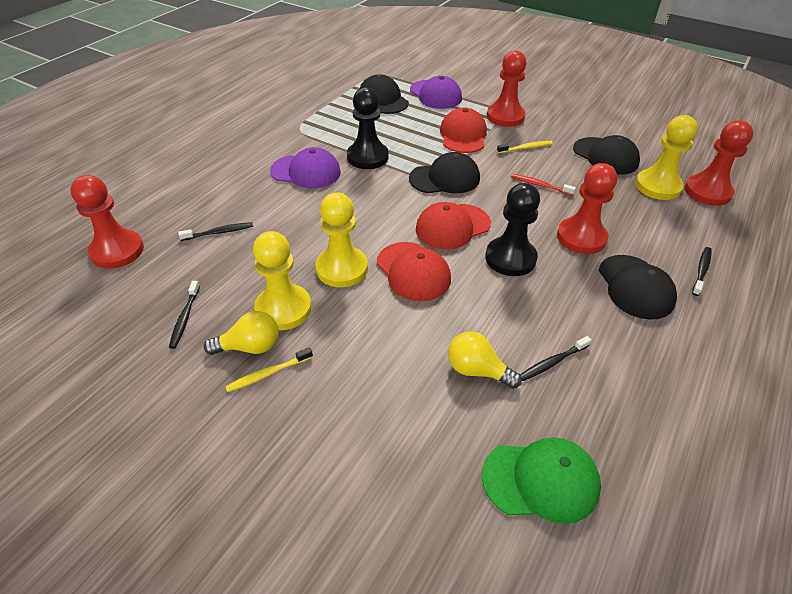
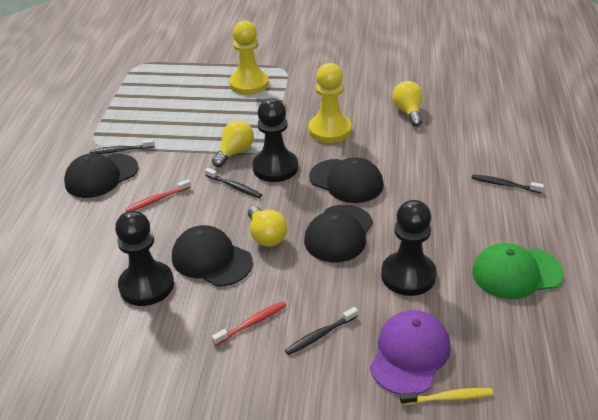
black pawn: 2 -> 3
purple cap: 2 -> 1
red cap: 3 -> 0
red pawn: 4 -> 0
red toothbrush: 1 -> 2
yellow light bulb: 2 -> 3
yellow pawn: 3 -> 2
yellow toothbrush: 2 -> 1

